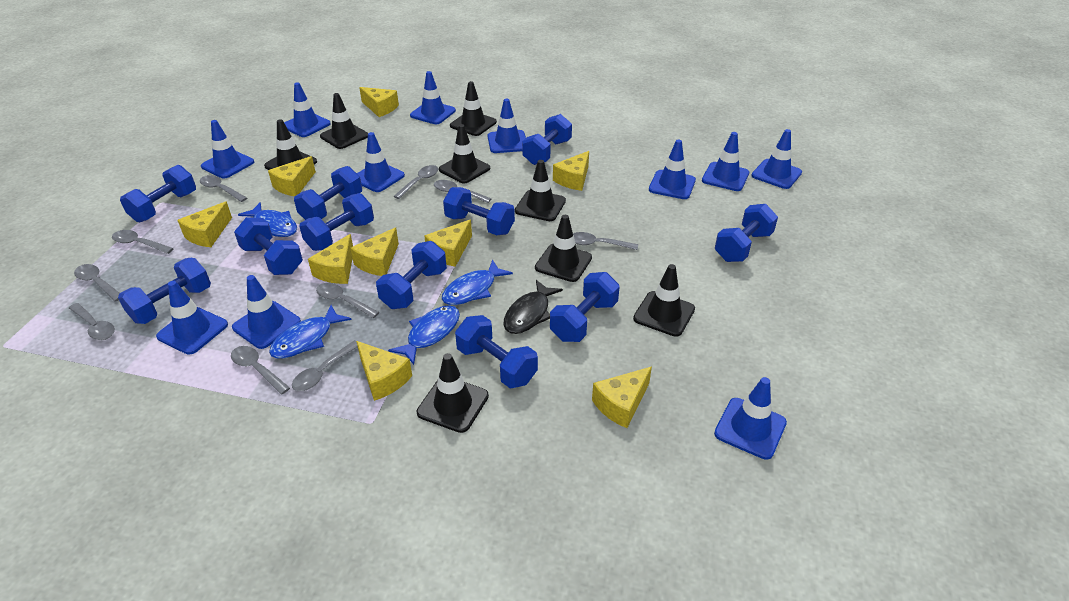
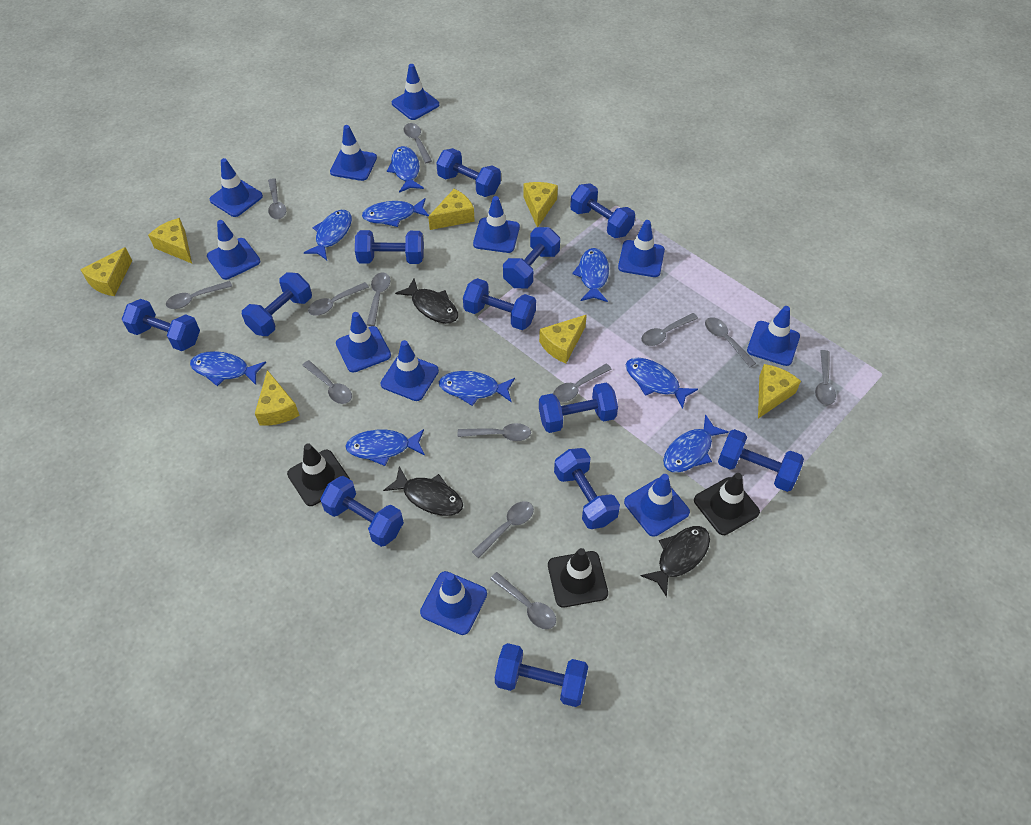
black fish: 1 -> 3
black traffic cone: 8 -> 3
blue dumbbell: 11 -> 12
blue fish: 4 -> 9
grey spoon: 10 -> 13
yellow cheese: 9 -> 7

